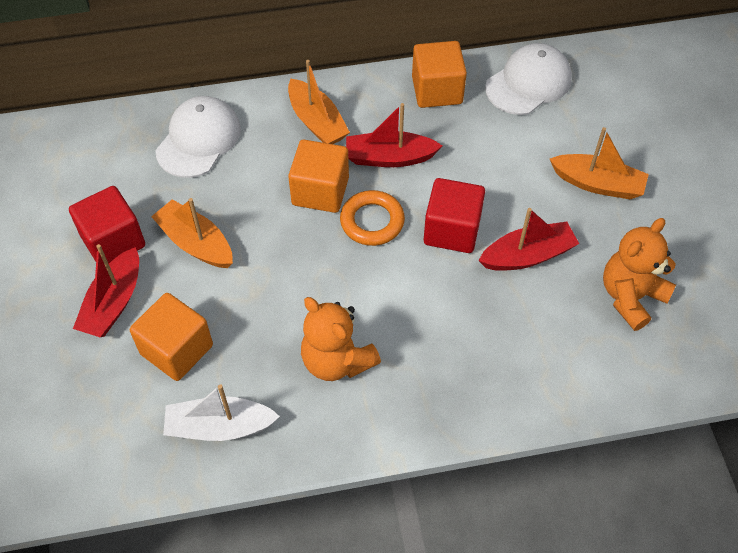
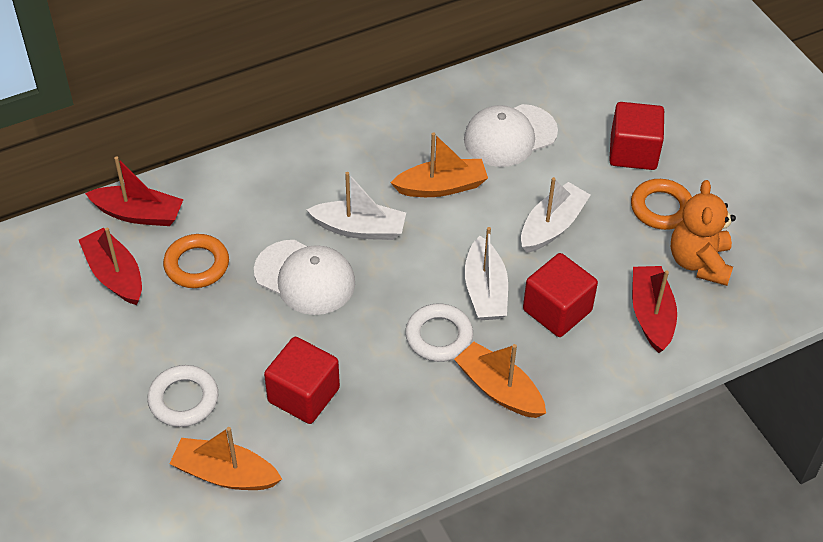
orange cube: 3 -> 0
orange ring: 1 -> 2
orange teddy bear: 2 -> 1
red cube: 2 -> 3
white boat: 1 -> 3
white ring: 0 -> 2

